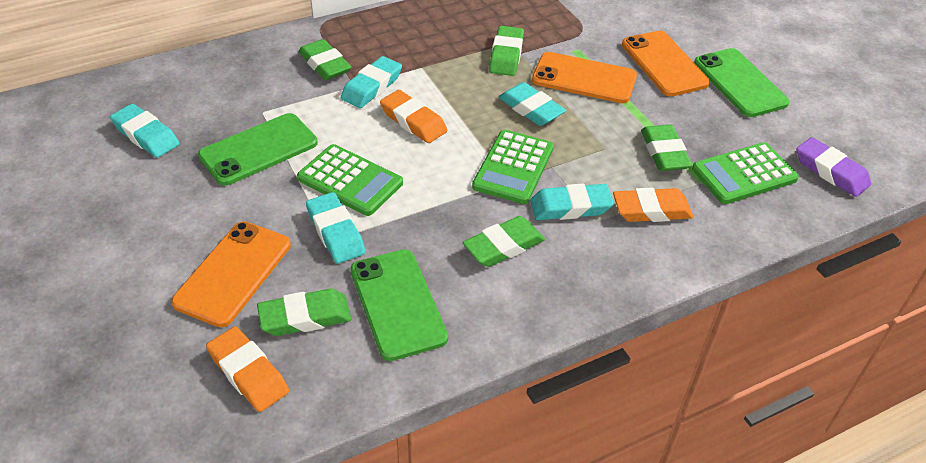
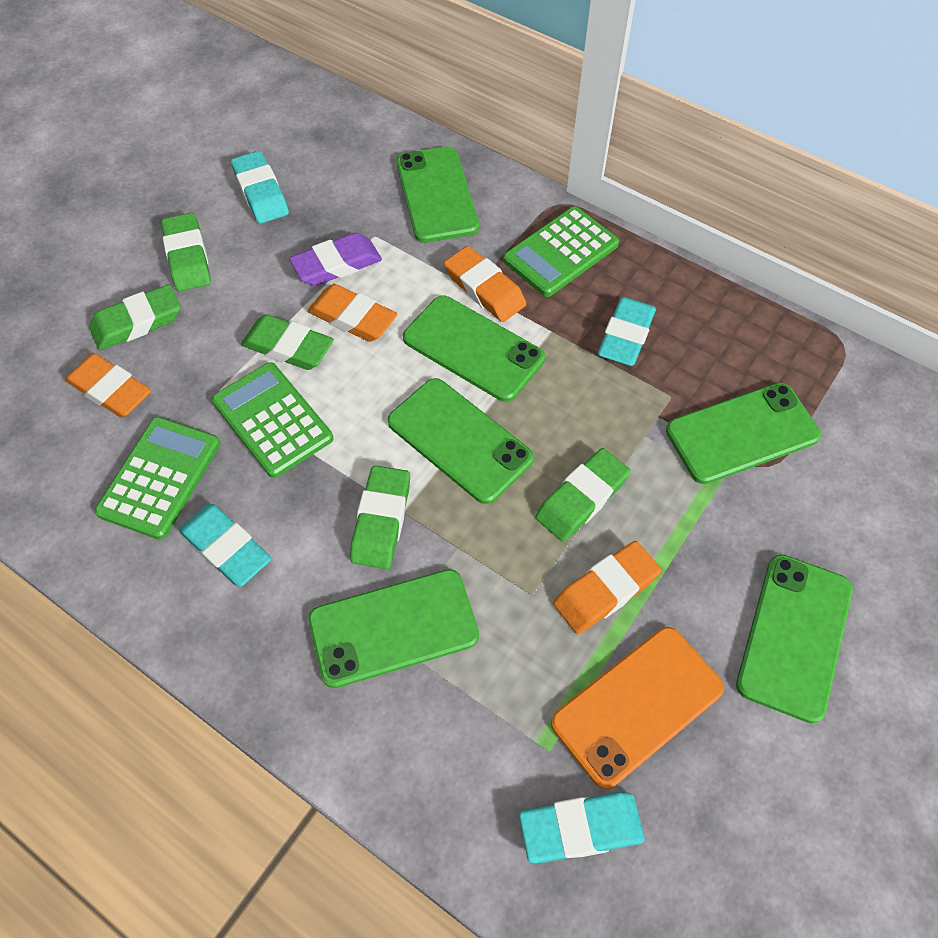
green phone: 3 -> 6
orange eraser: 3 -> 4
orange phone: 3 -> 1
turquoise eraser: 5 -> 4

